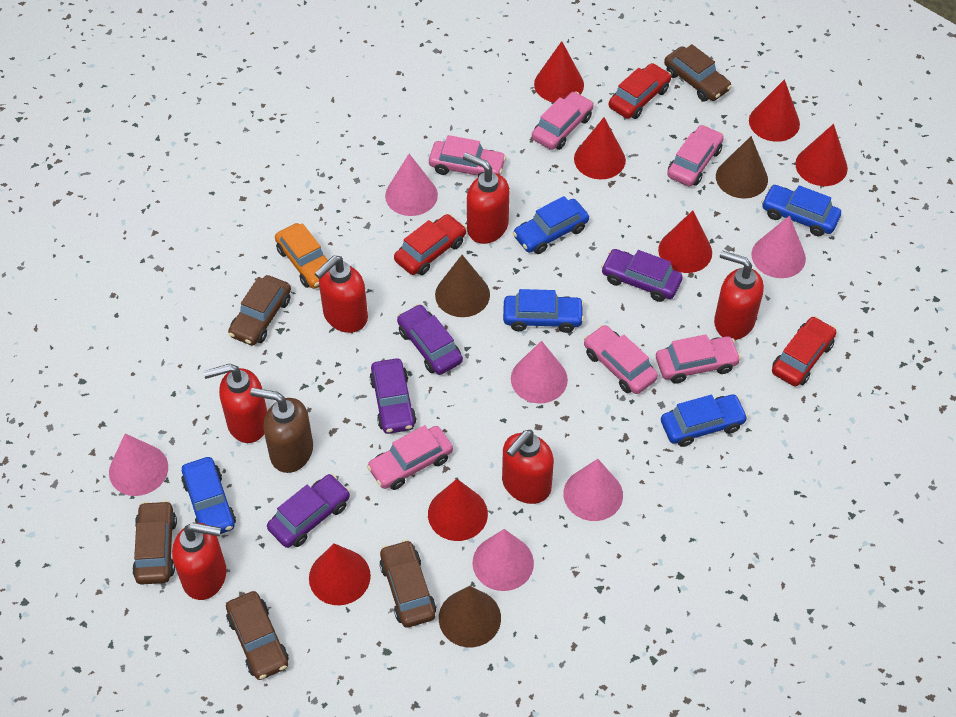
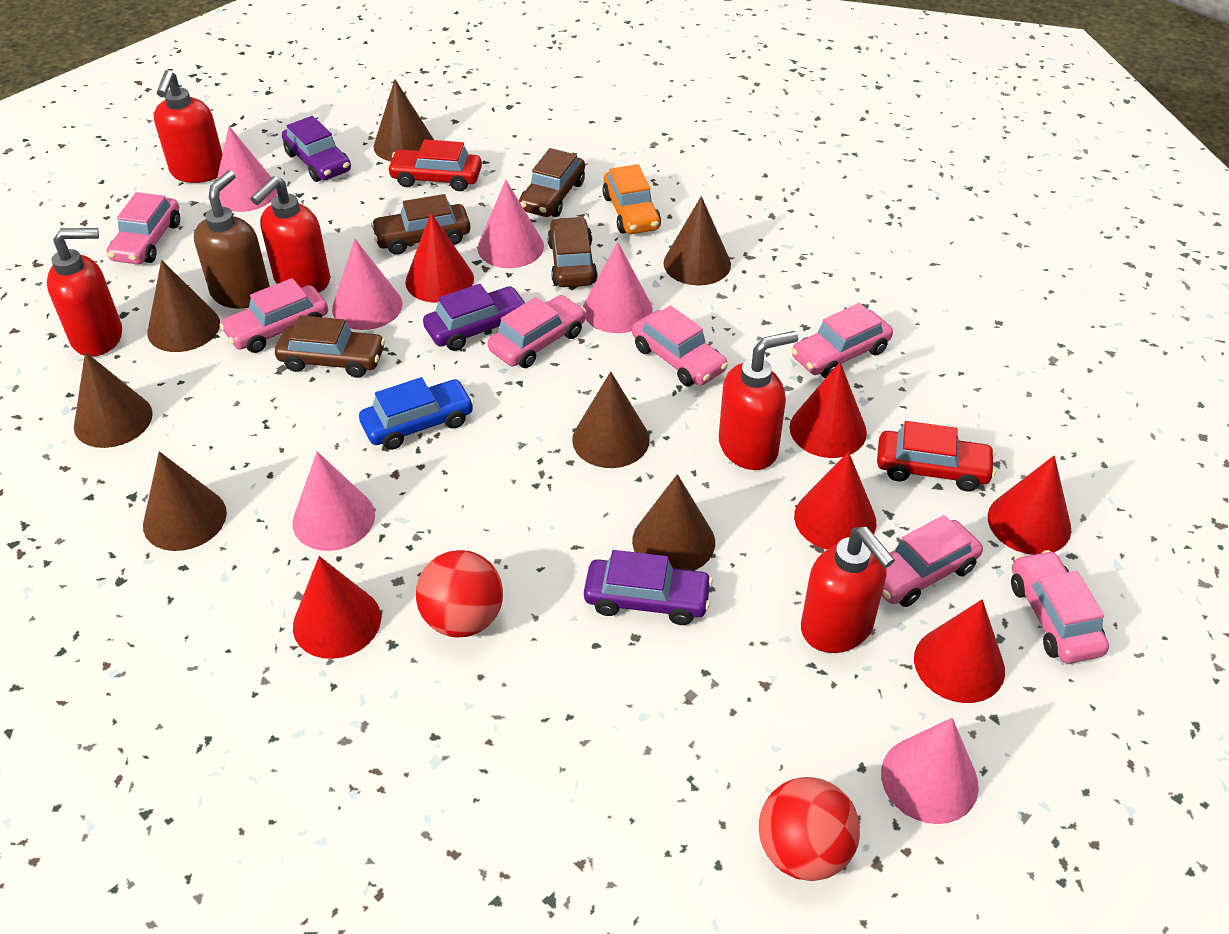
blue car: 5 -> 1
brown car: 5 -> 4
brown cone: 3 -> 7
pink car: 6 -> 7
purple car: 4 -> 3
red ball: 0 -> 2
red car: 3 -> 2
red cone: 7 -> 6
red soap dispenser: 6 -> 5

